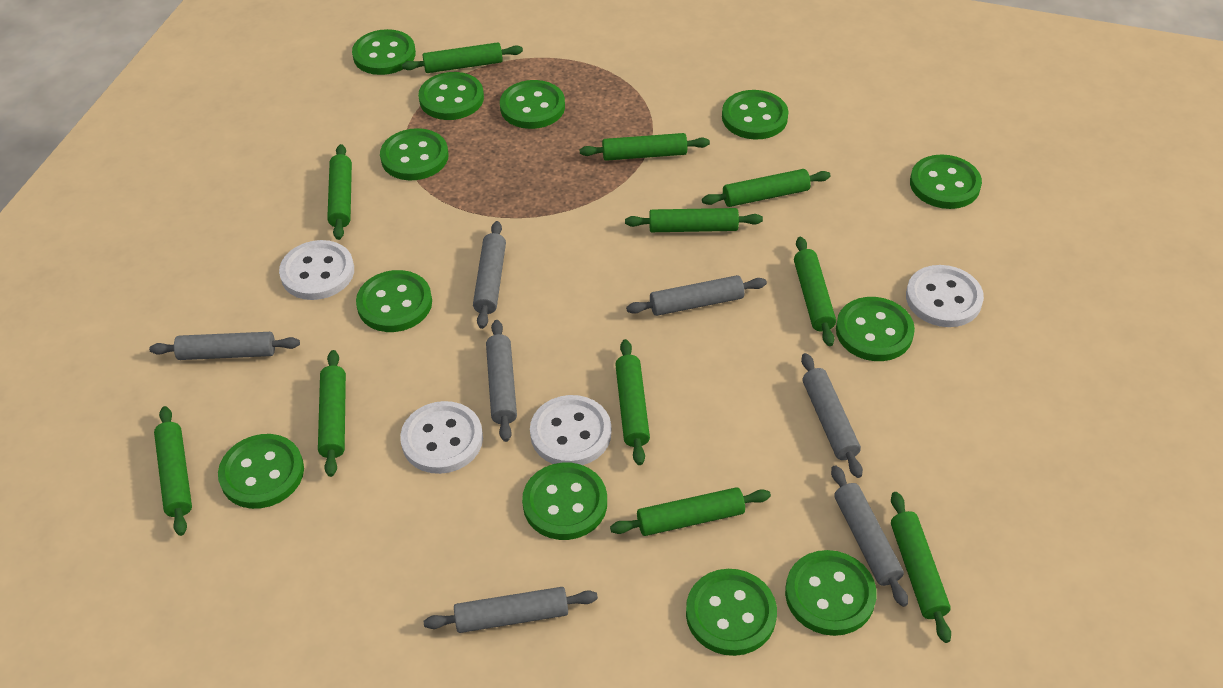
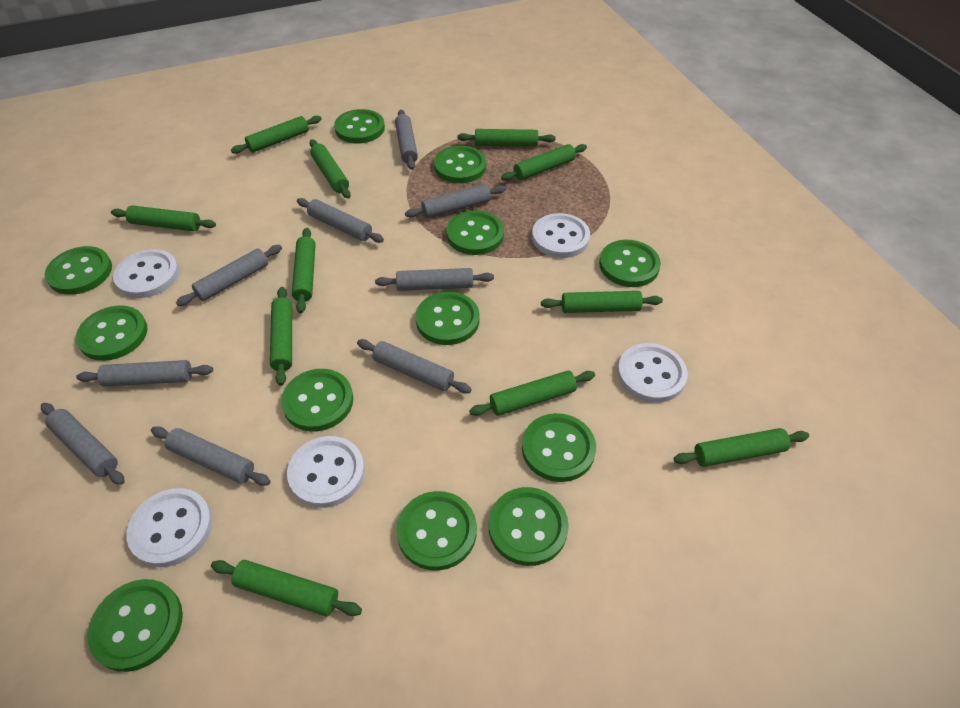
grey rolling pin: 7 -> 9
white button: 4 -> 5

